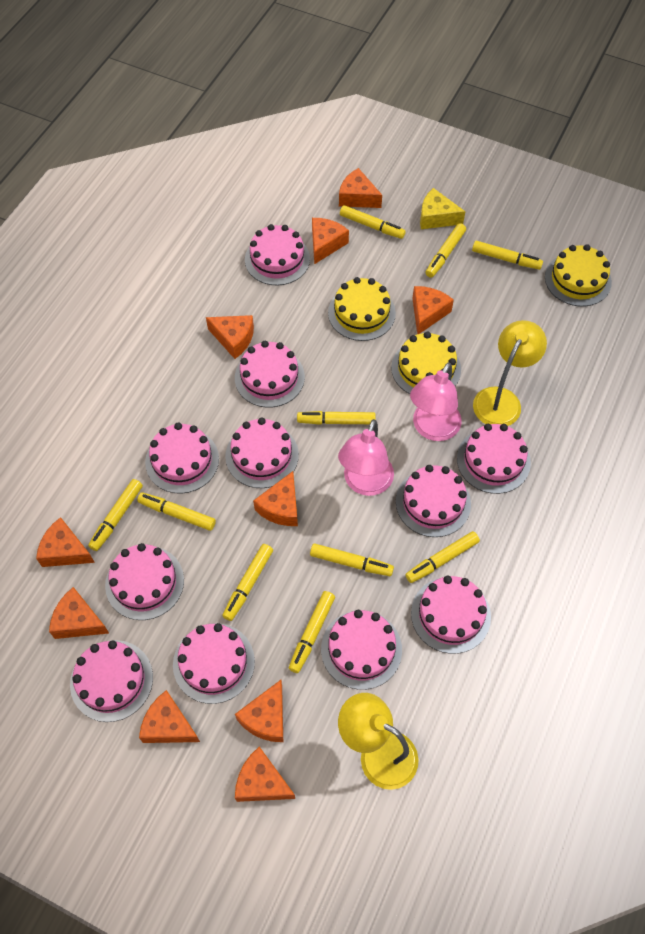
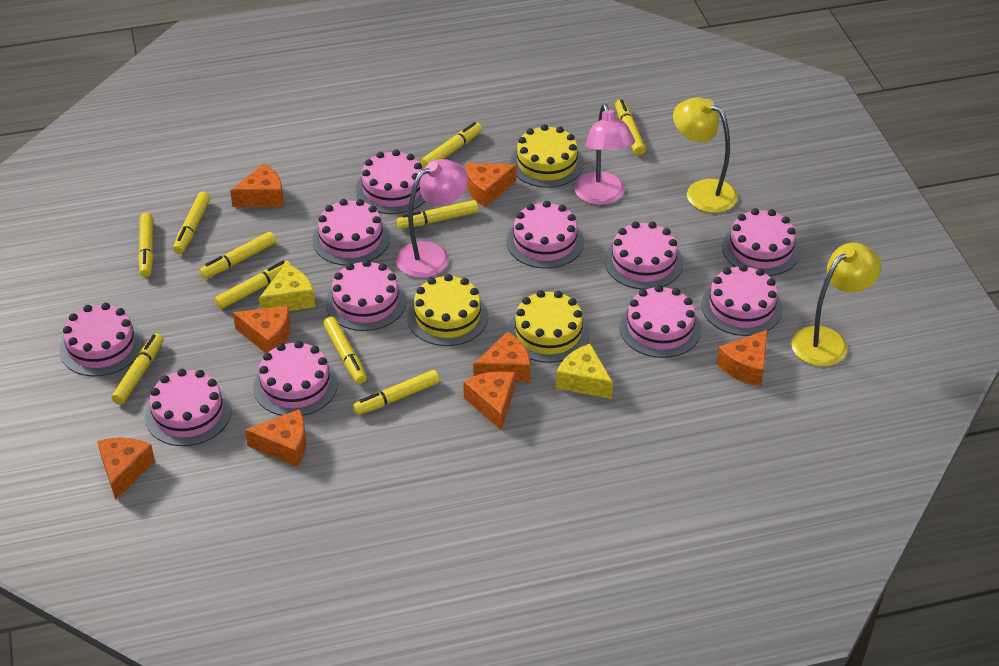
orange cheese: 10 -> 8
yellow cheese: 1 -> 2

